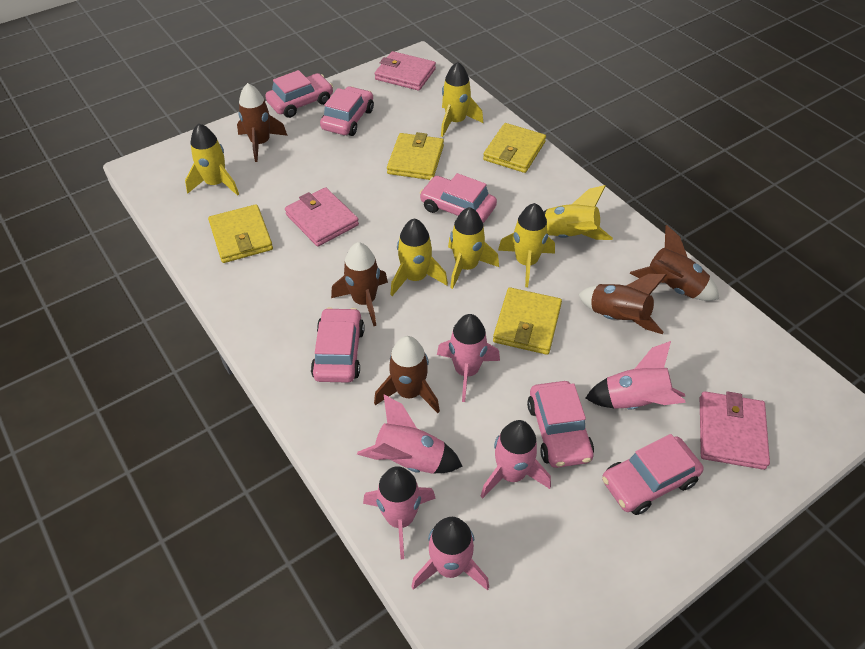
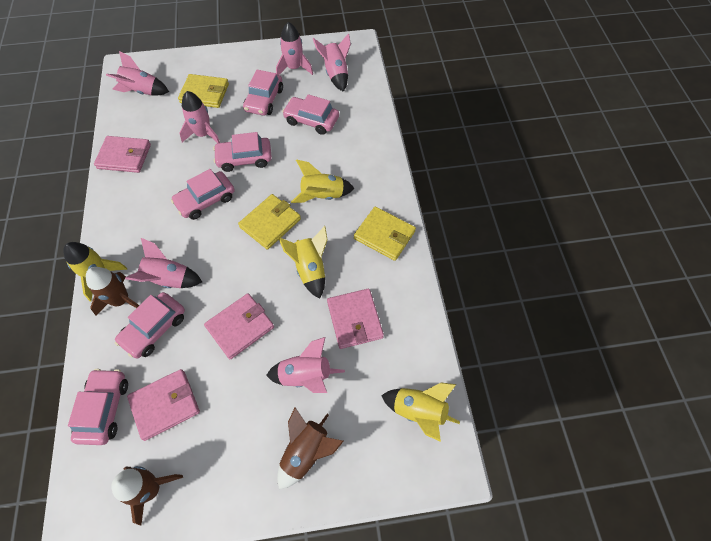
brown rocket: 5 -> 3
pink wallet: 3 -> 4
yellow rocket: 6 -> 4
yellow wallet: 4 -> 3

